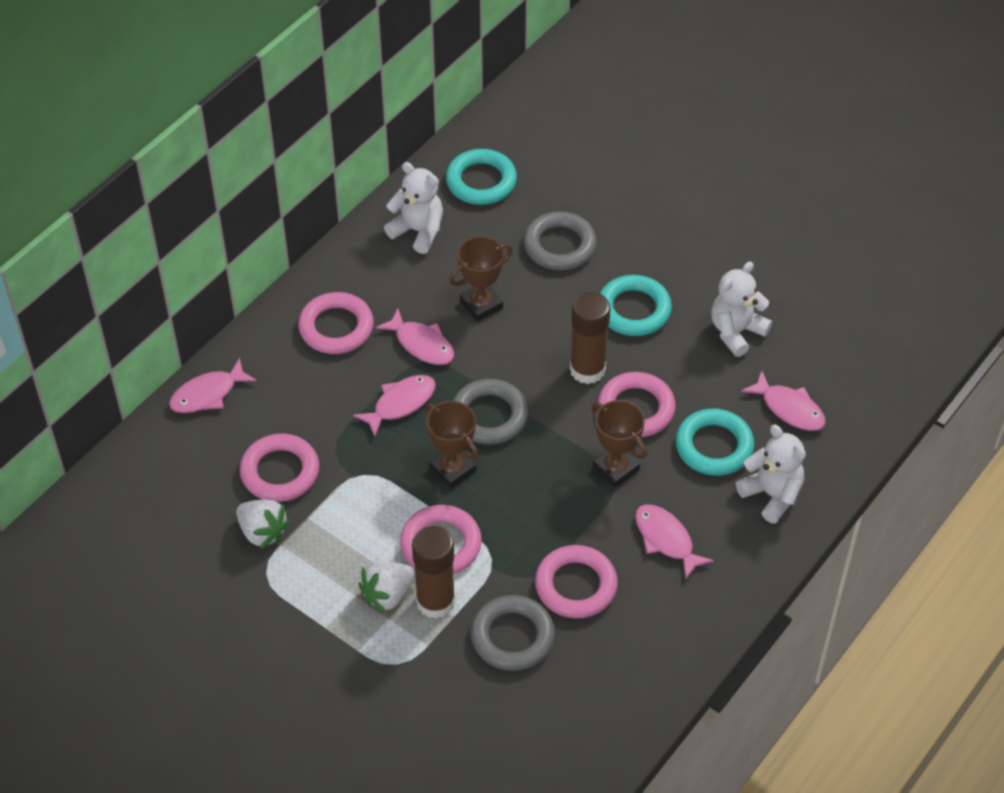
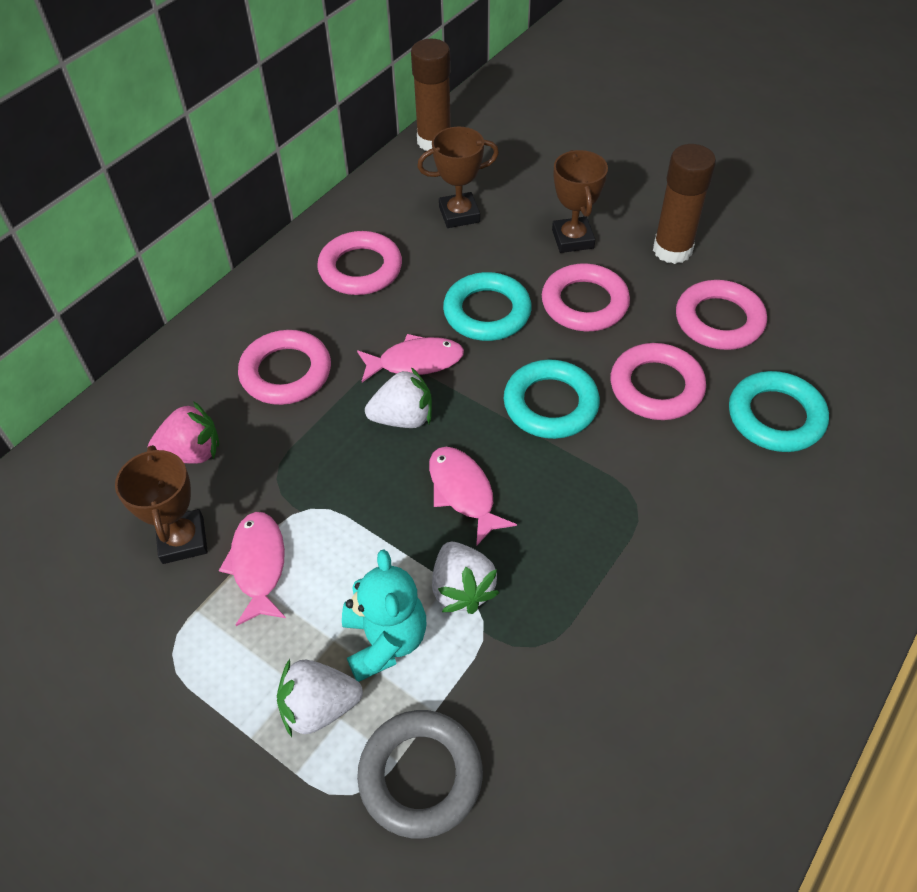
grey ring: 3 -> 1
pink fish: 5 -> 3
pink strawberry: 0 -> 1
turquoise teddy bear: 0 -> 1
white strawberry: 2 -> 3
white teddy bear: 3 -> 0

